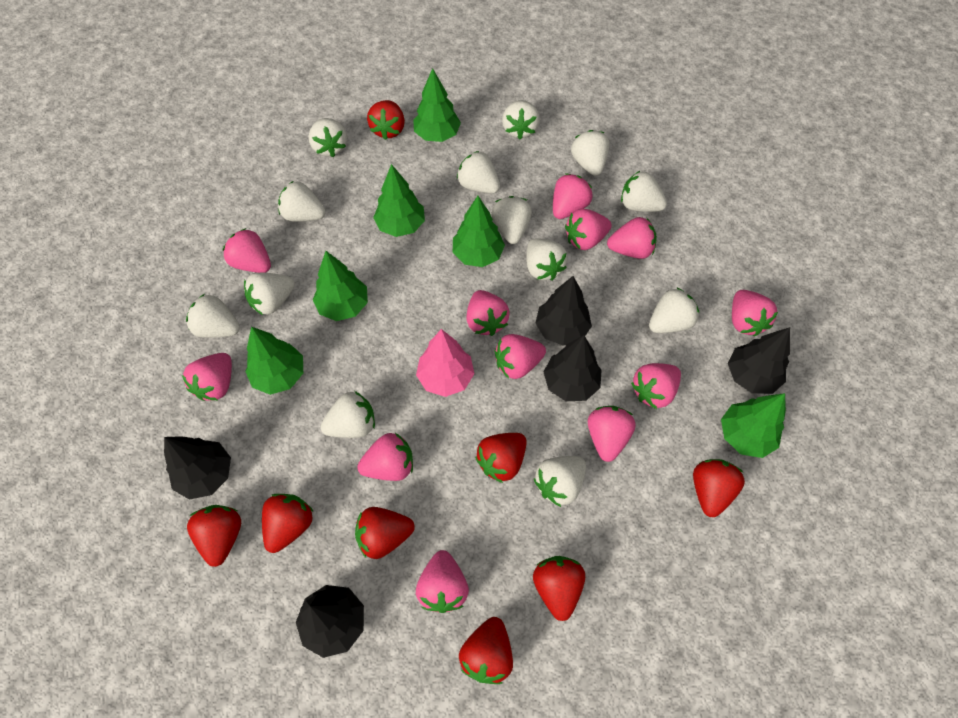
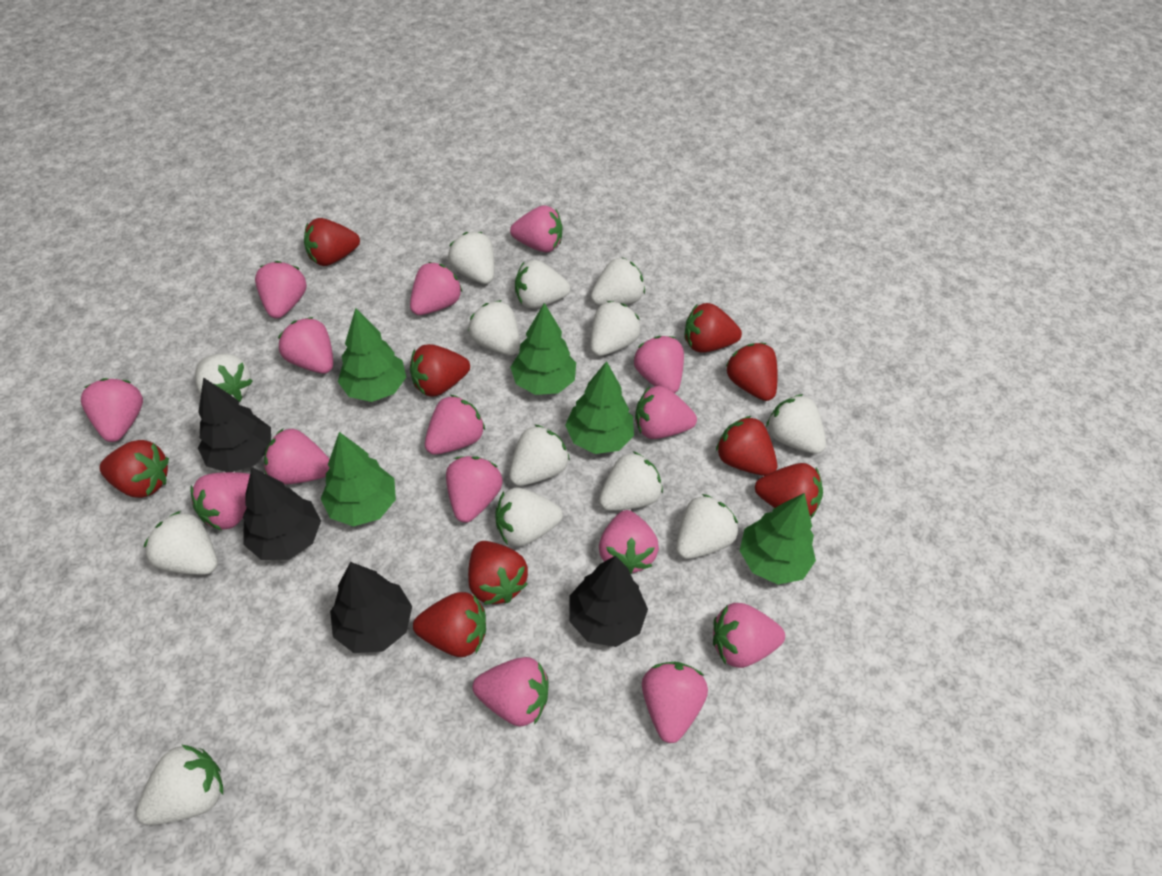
black tree: 5 -> 4
green tree: 6 -> 5
pink strawberry: 12 -> 15
pink tree: 1 -> 0
red strawberry: 8 -> 9

